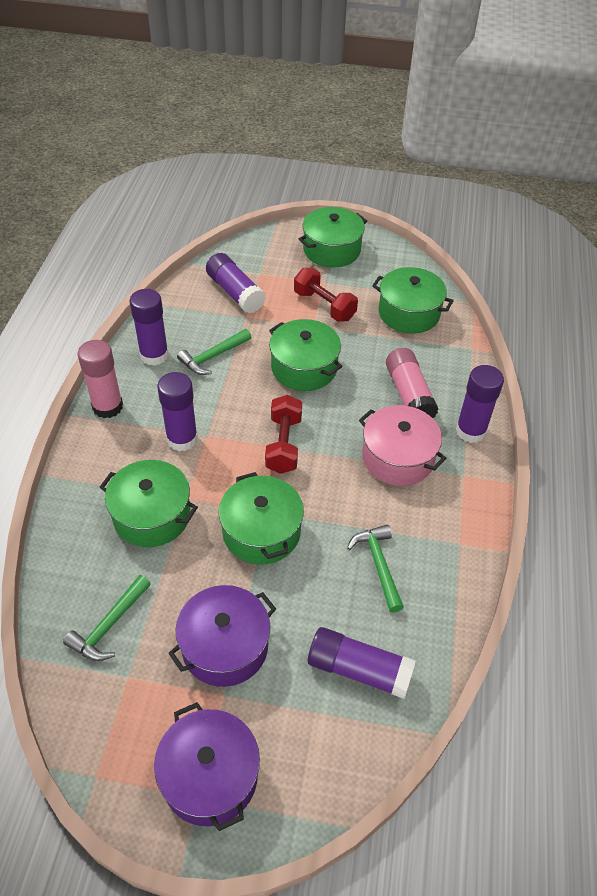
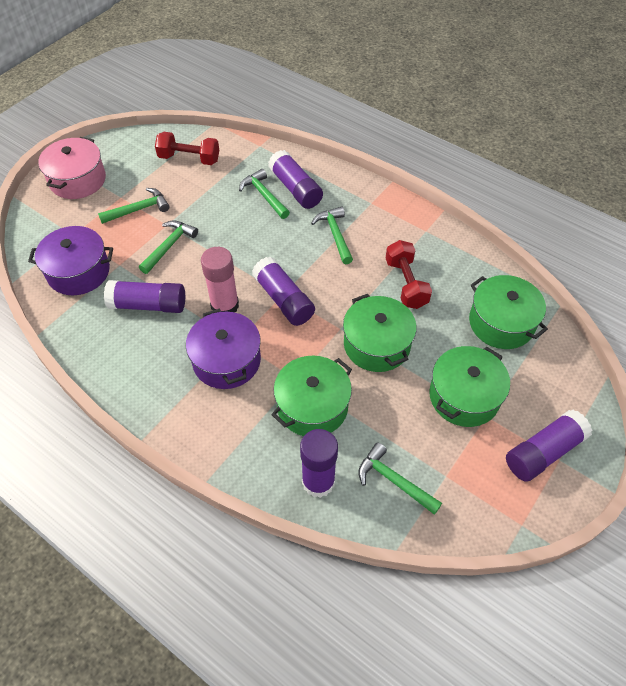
green hammer: 3 -> 5
green pot: 5 -> 4
pink glue stick: 2 -> 1

